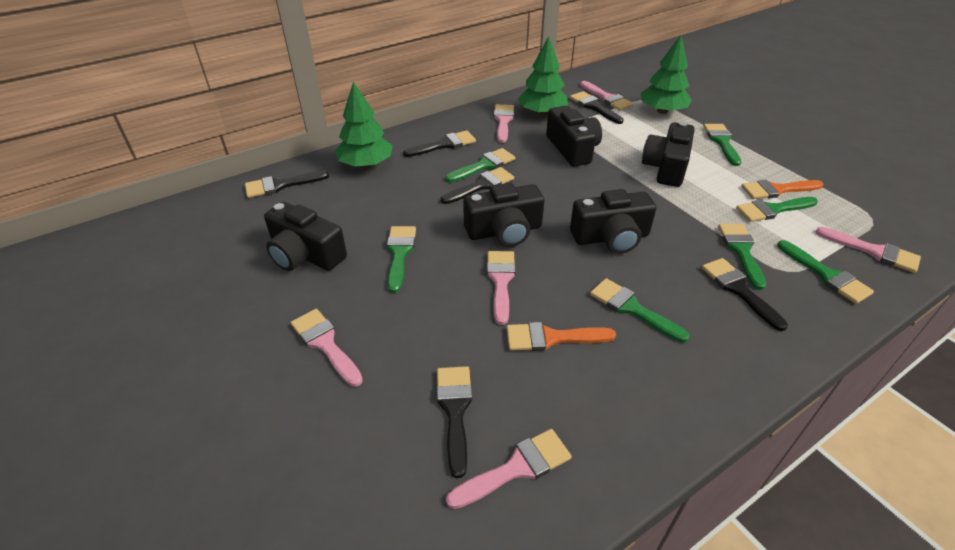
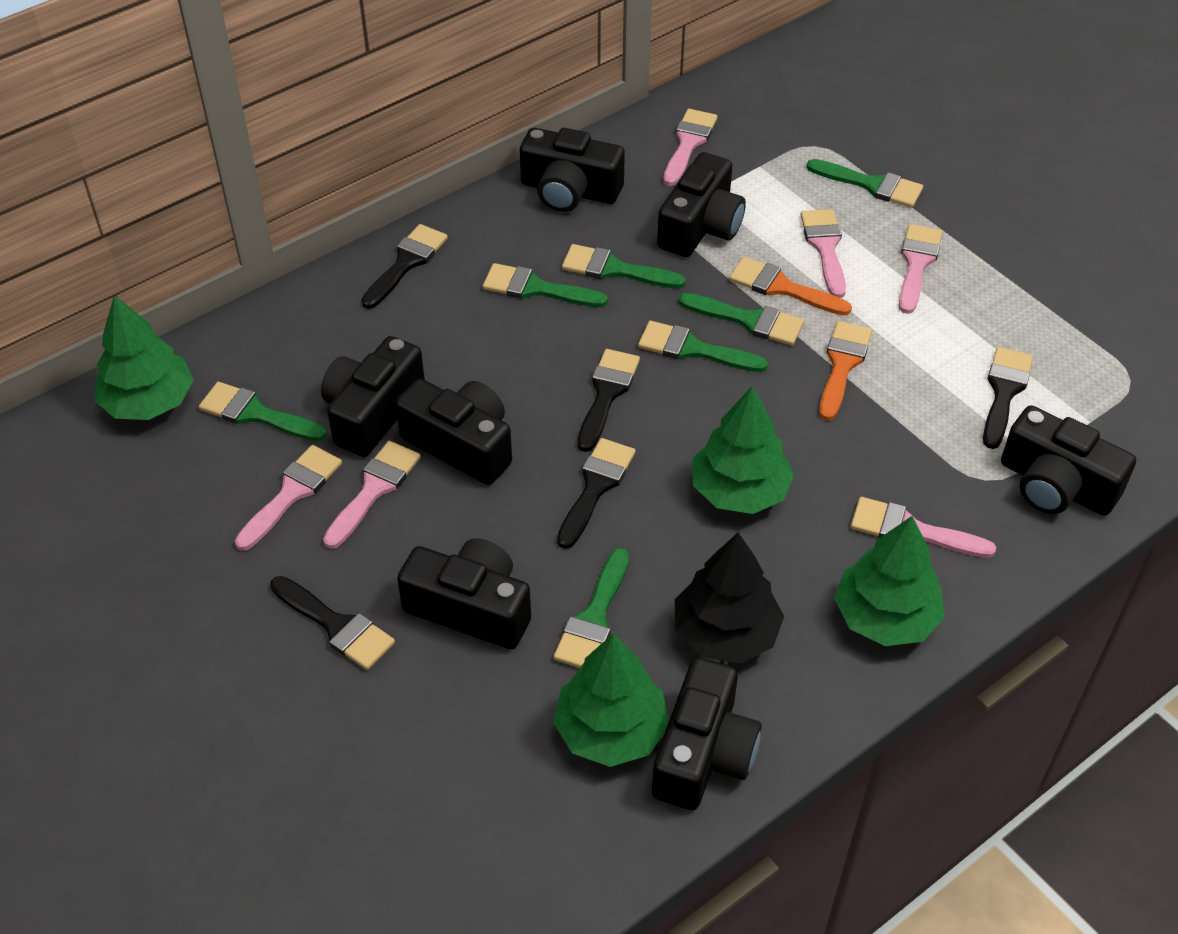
black brush: 6 -> 5
black camera: 5 -> 7
black tree: 0 -> 1
green tree: 3 -> 4

